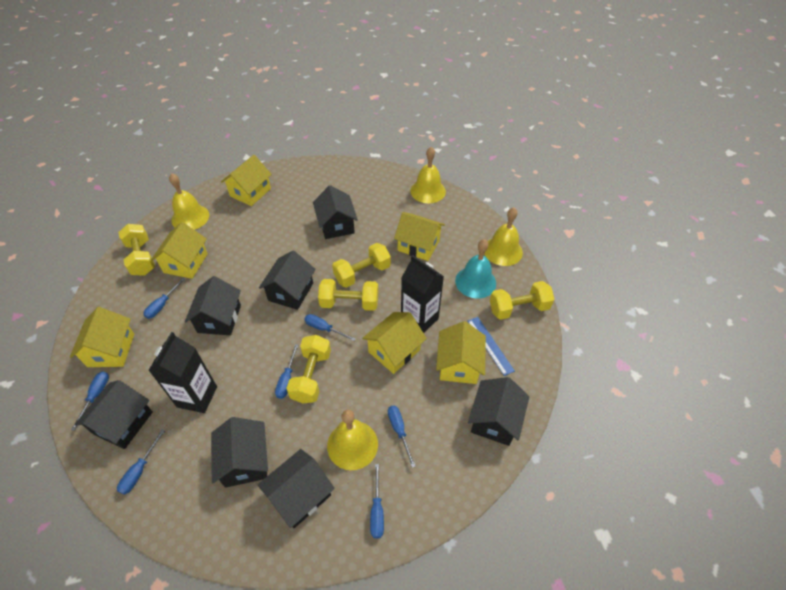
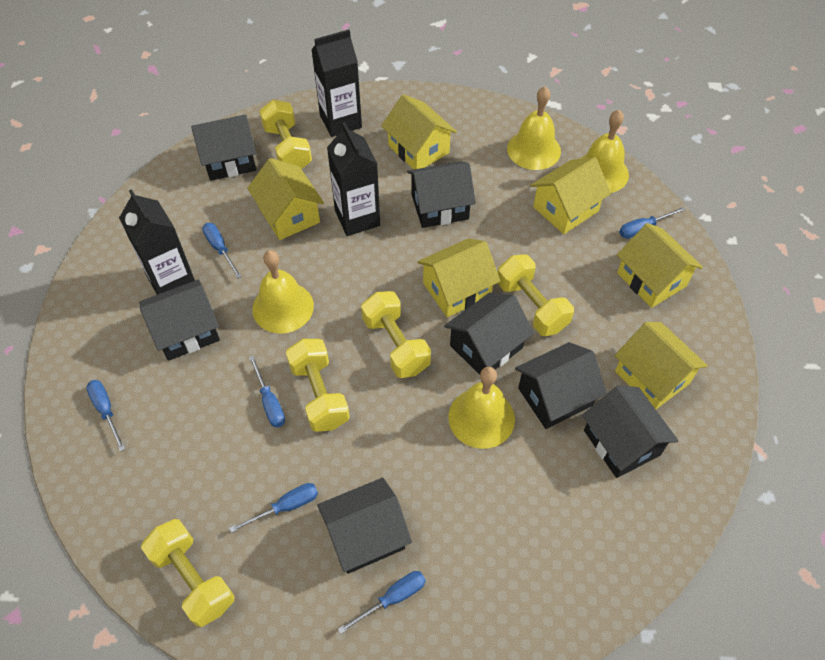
black carton: 2 -> 3
blue ruler: 1 -> 0
blue screwdriver: 7 -> 6
turquoise bell: 1 -> 0

